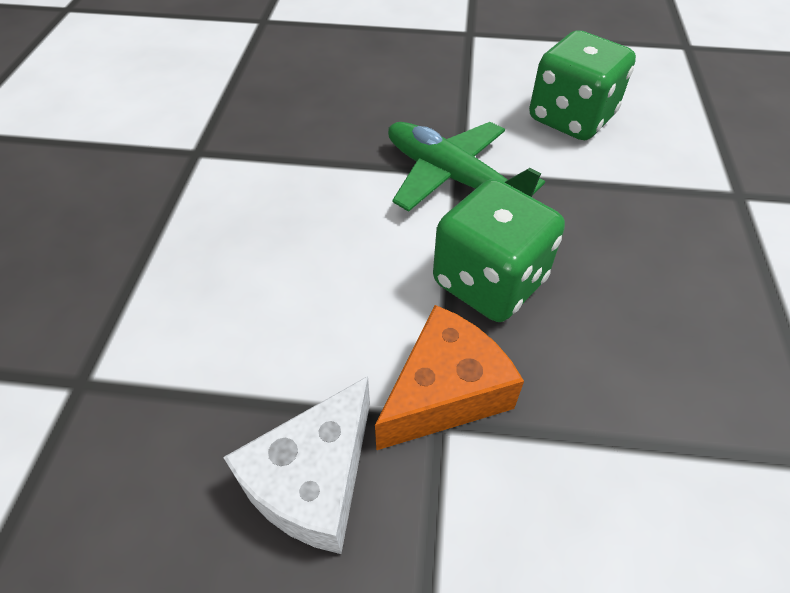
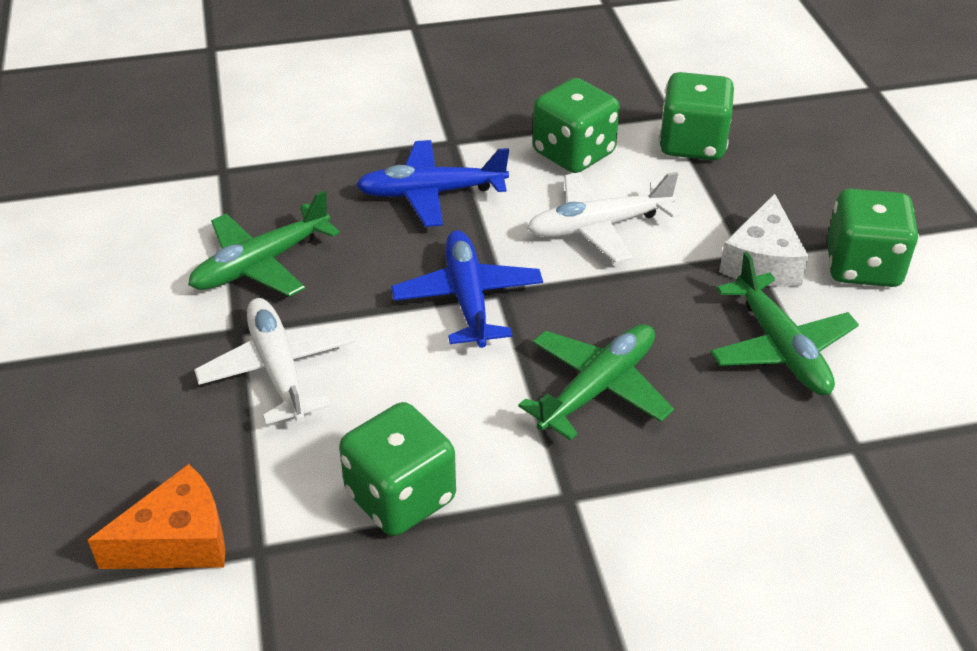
blue plane: 0 -> 2
green dice: 2 -> 4
green plane: 1 -> 3
white plane: 0 -> 2

